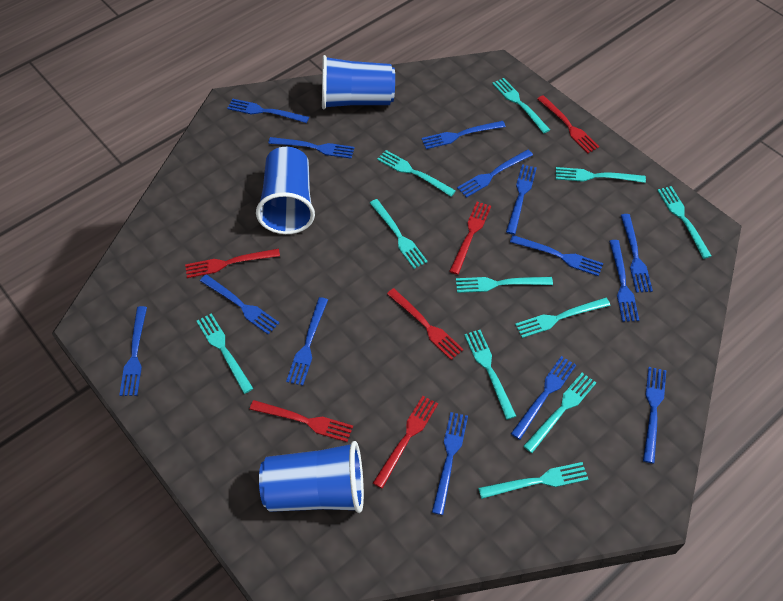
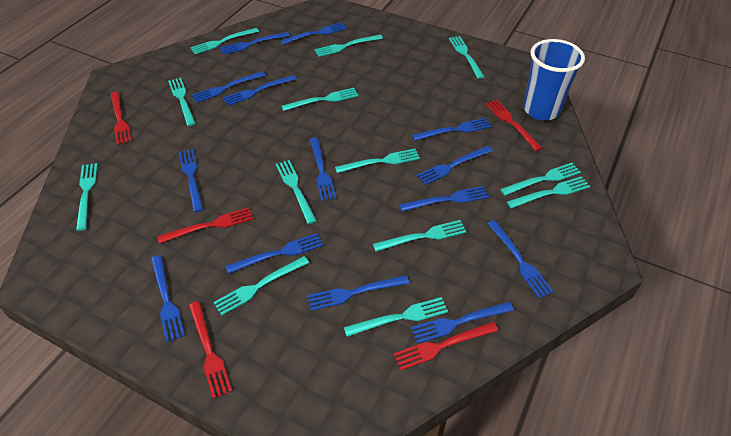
blue cup: 3 -> 1
red fork: 6 -> 5
turquoise fork: 11 -> 13

